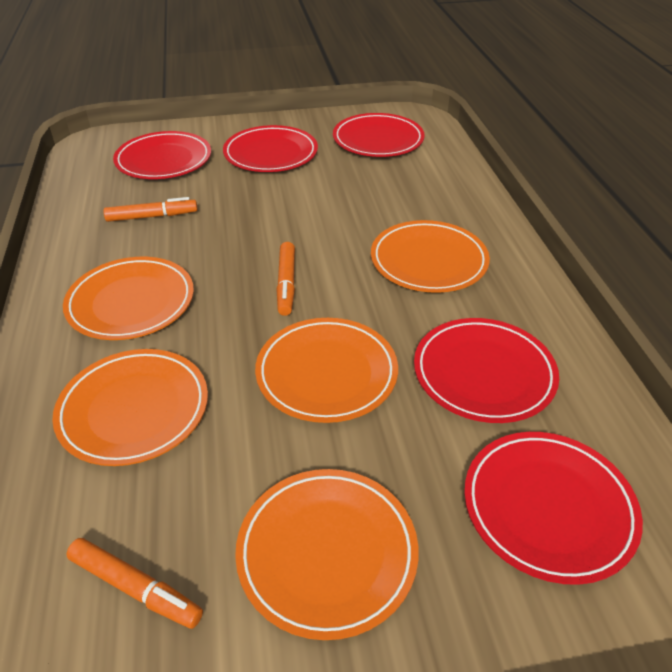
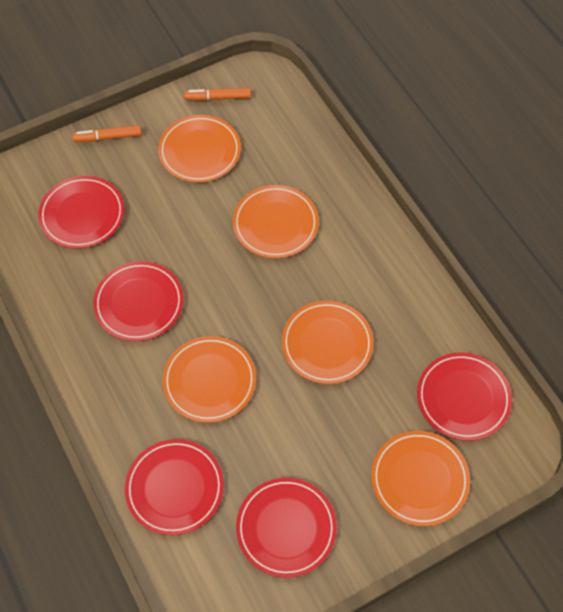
orange marker: 3 -> 2

